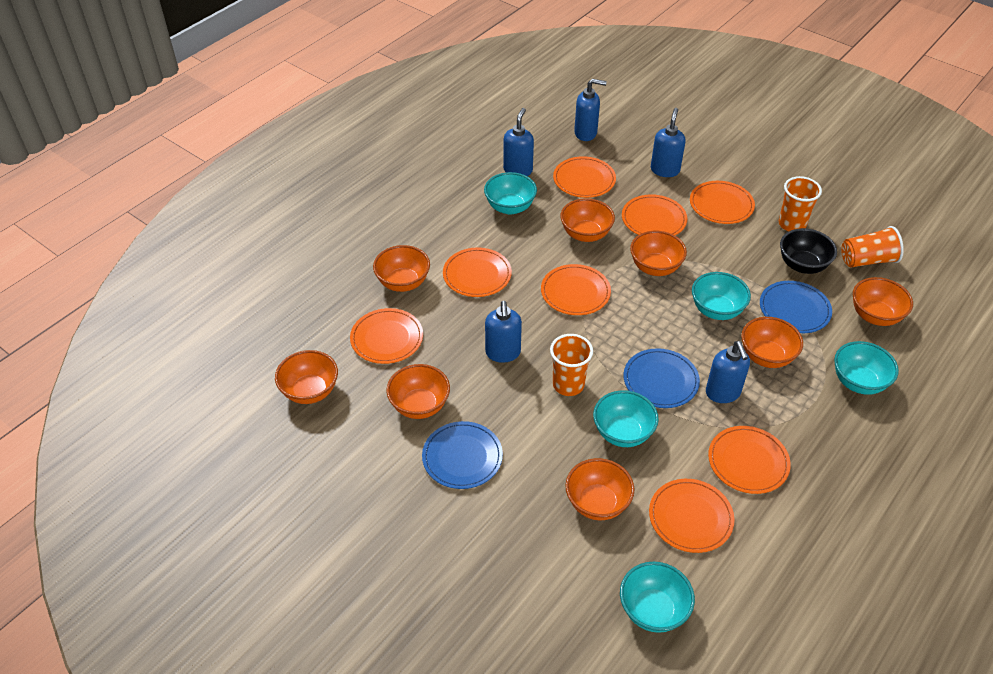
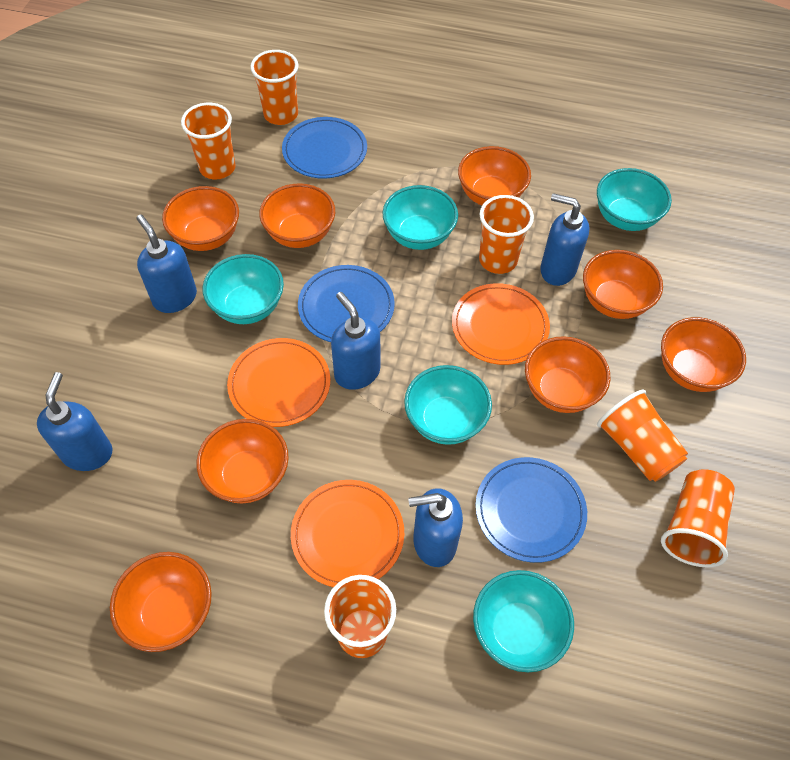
black bowl: 1 -> 0
orange cup: 3 -> 6
orange plate: 8 -> 3

